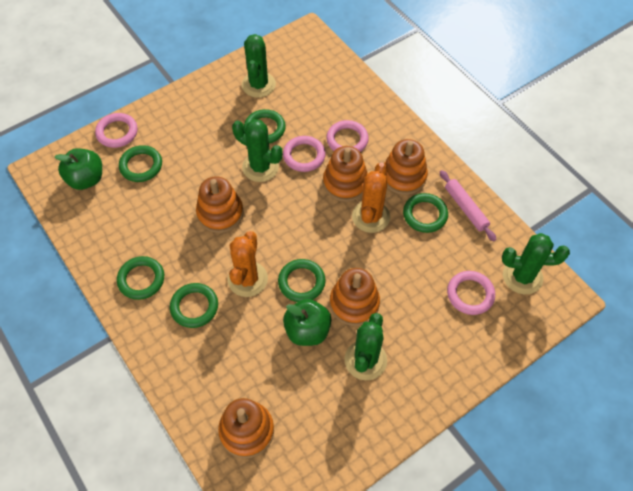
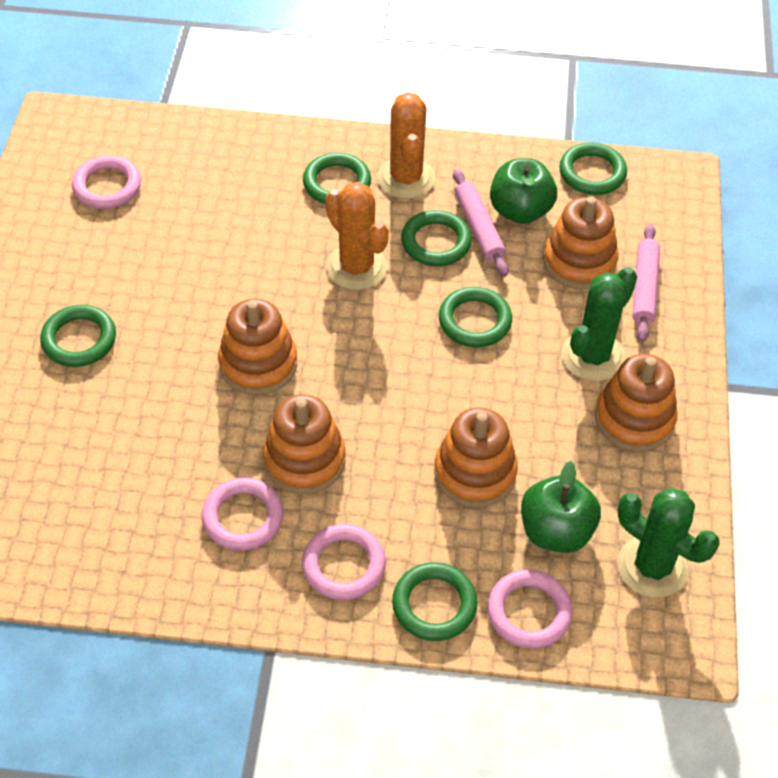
green cactus: 4 -> 2
pink rolling pin: 1 -> 2

